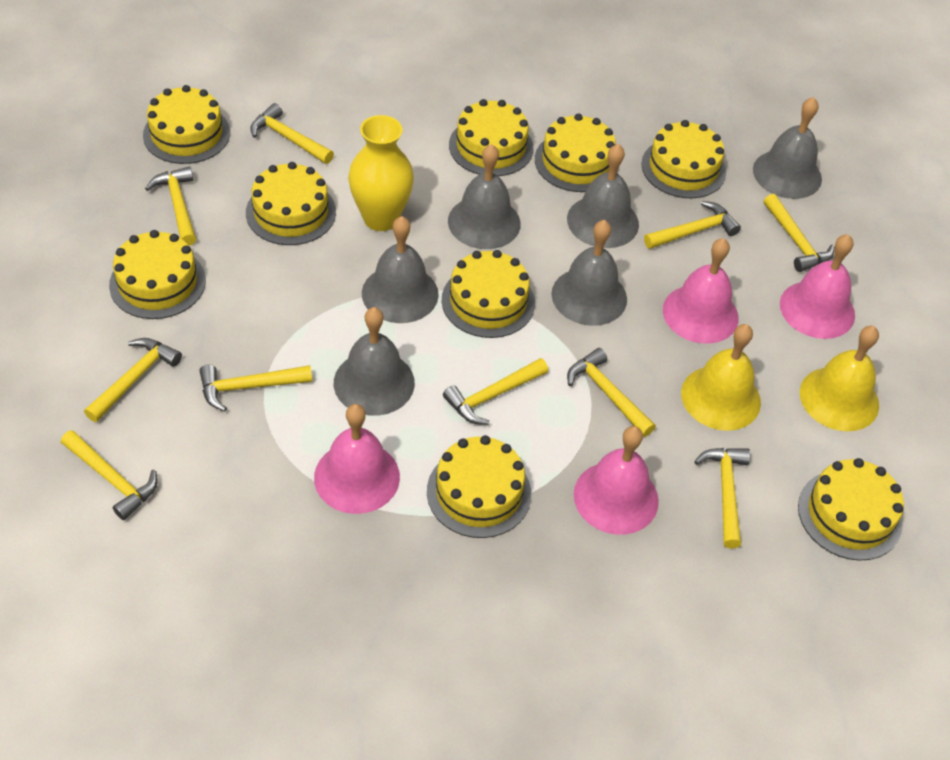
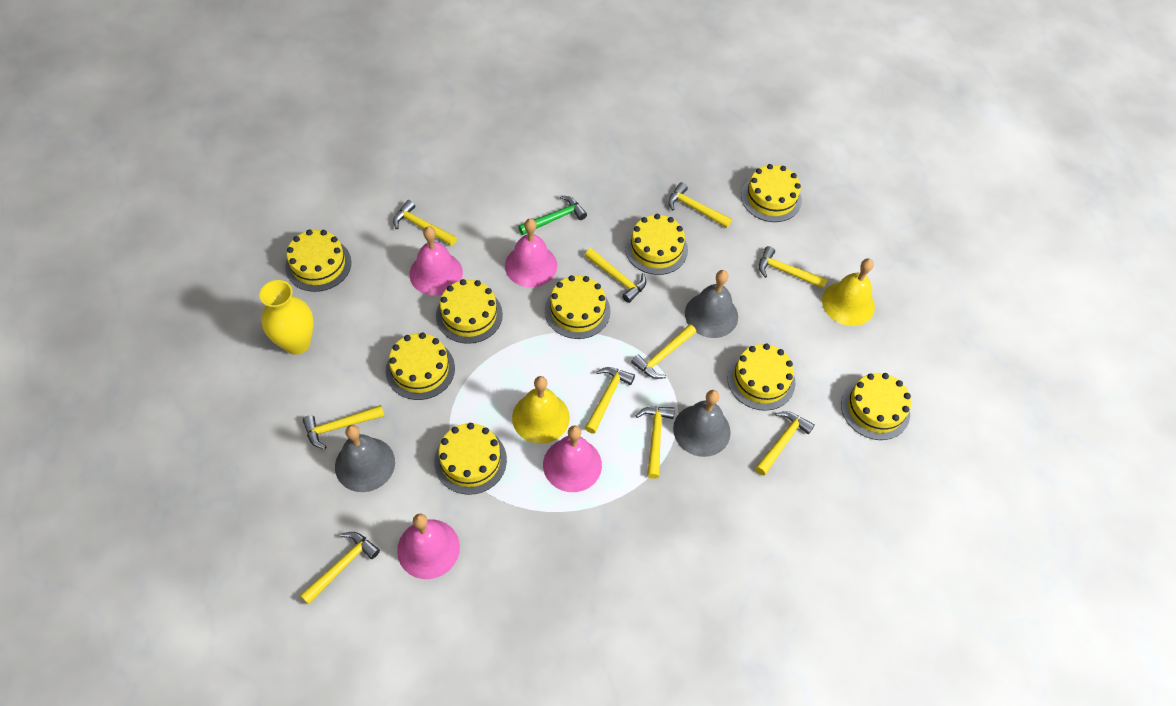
green hammer: 0 -> 1
grey bell: 6 -> 3

